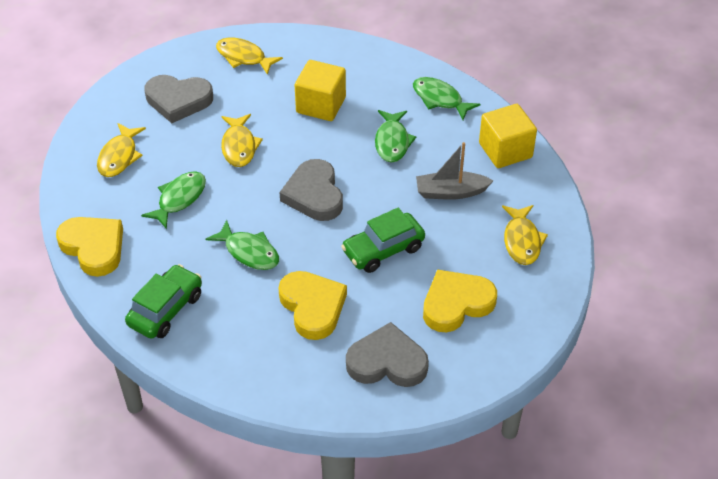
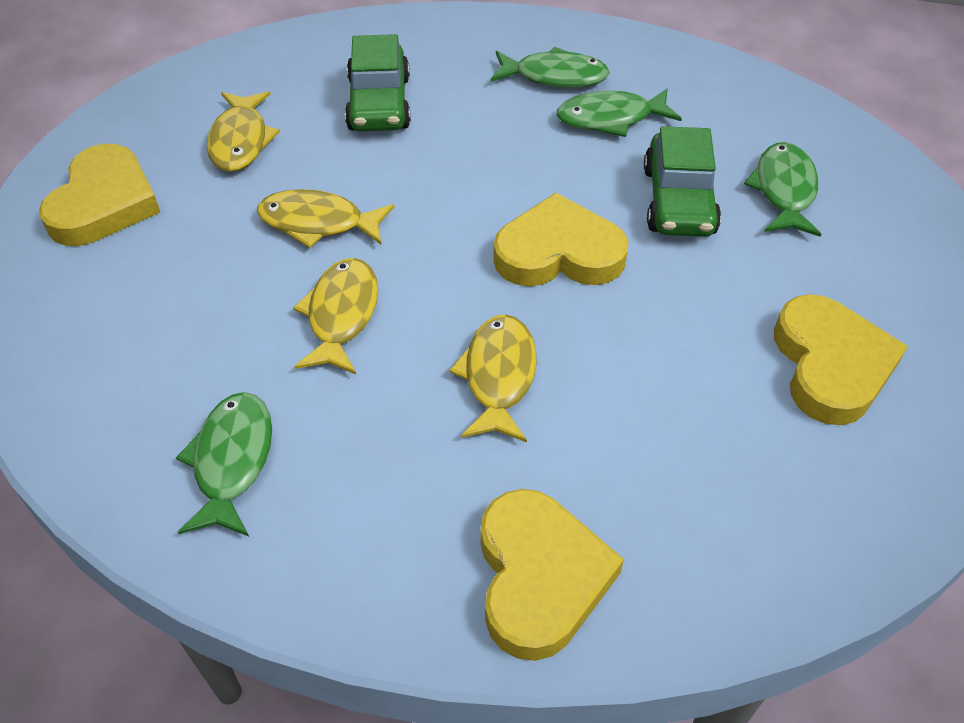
grey boat: 1 -> 0
grey heart: 3 -> 0
yellow cube: 2 -> 0
yellow heart: 3 -> 4

